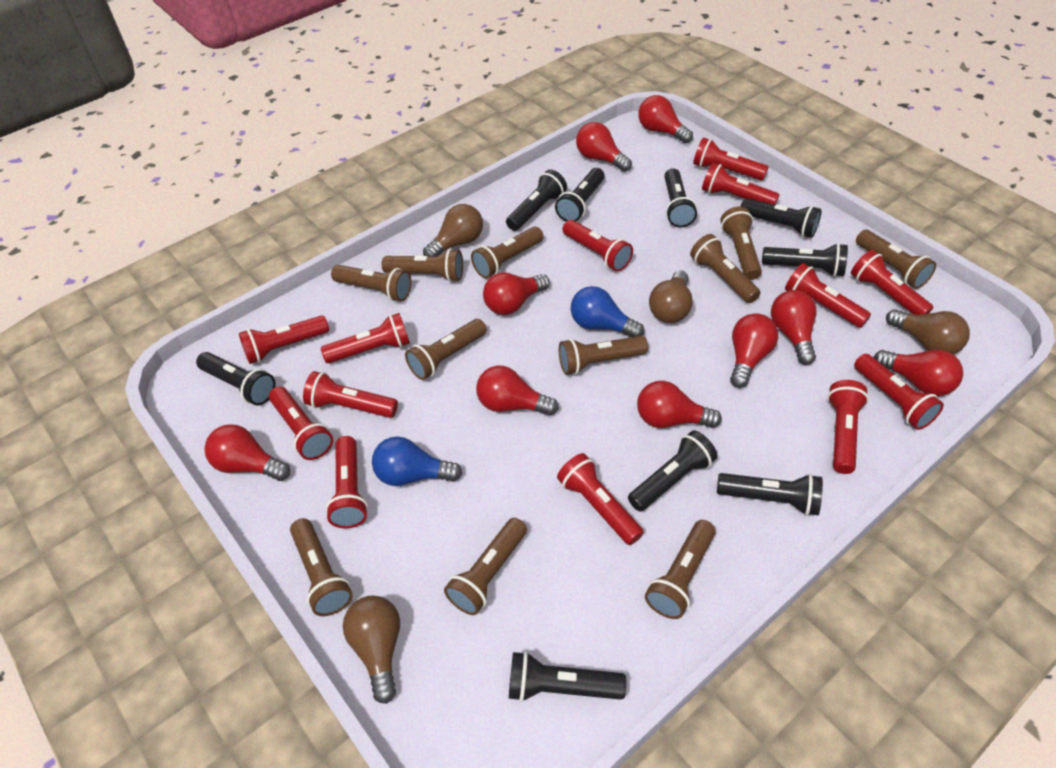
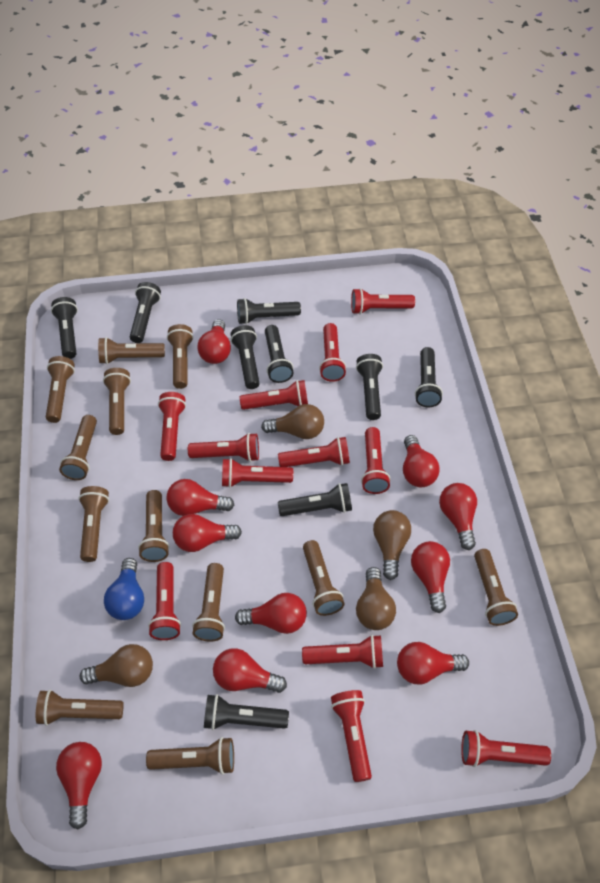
blue light bulb: 2 -> 1
brown flashlight: 11 -> 12
red flashlight: 13 -> 12
red light bulb: 9 -> 10

